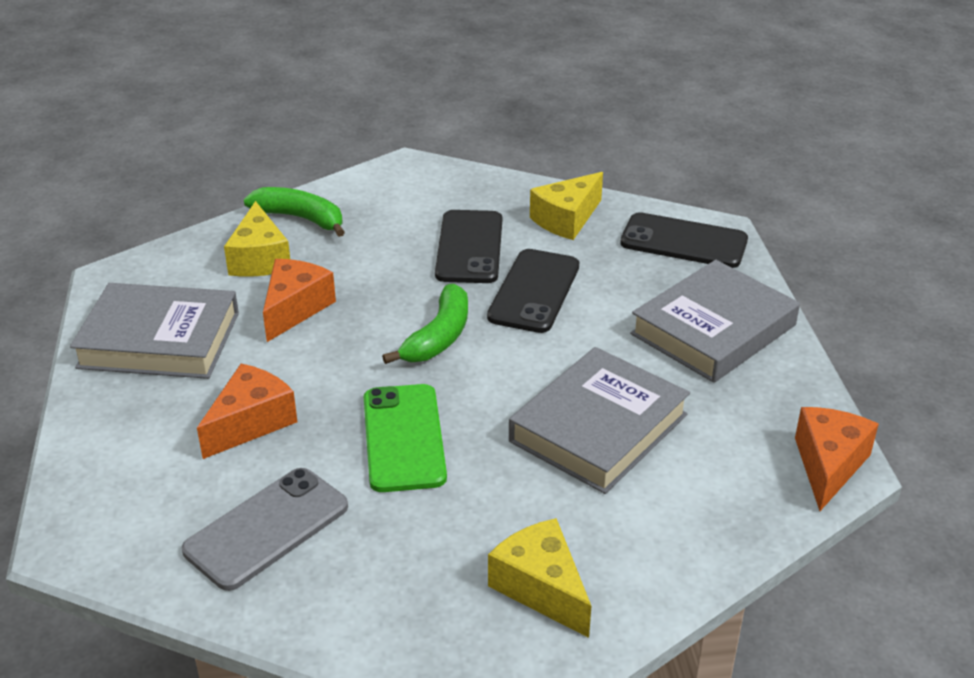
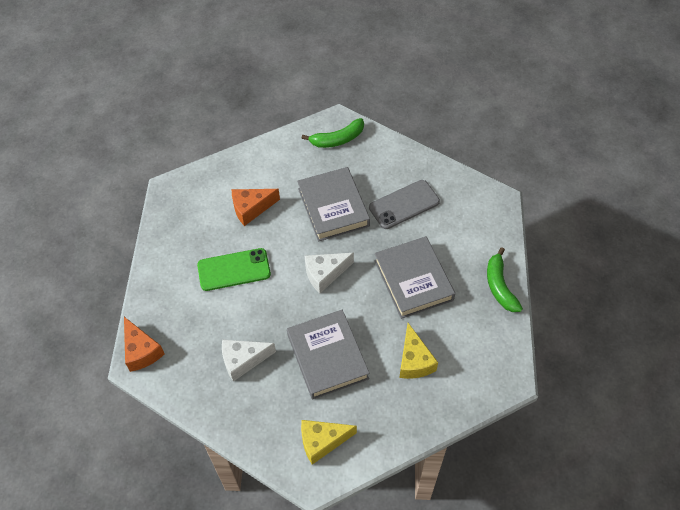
black phone: 3 -> 0
orange cheese: 3 -> 2
white cheese: 0 -> 2
yellow cheese: 3 -> 2

